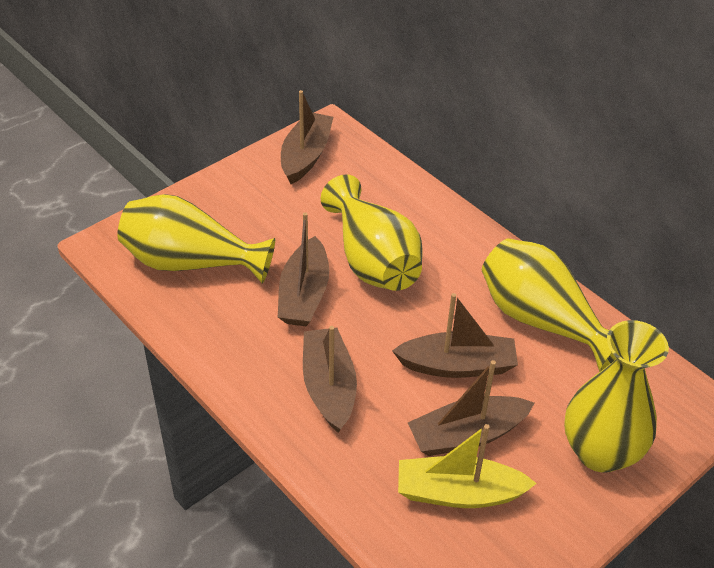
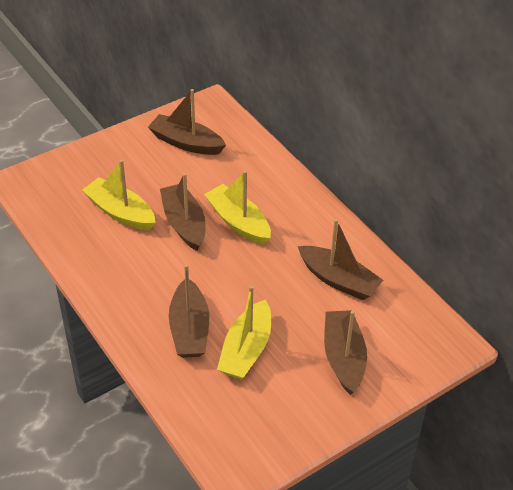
yellow boat: 1 -> 3
yellow vase: 4 -> 0

